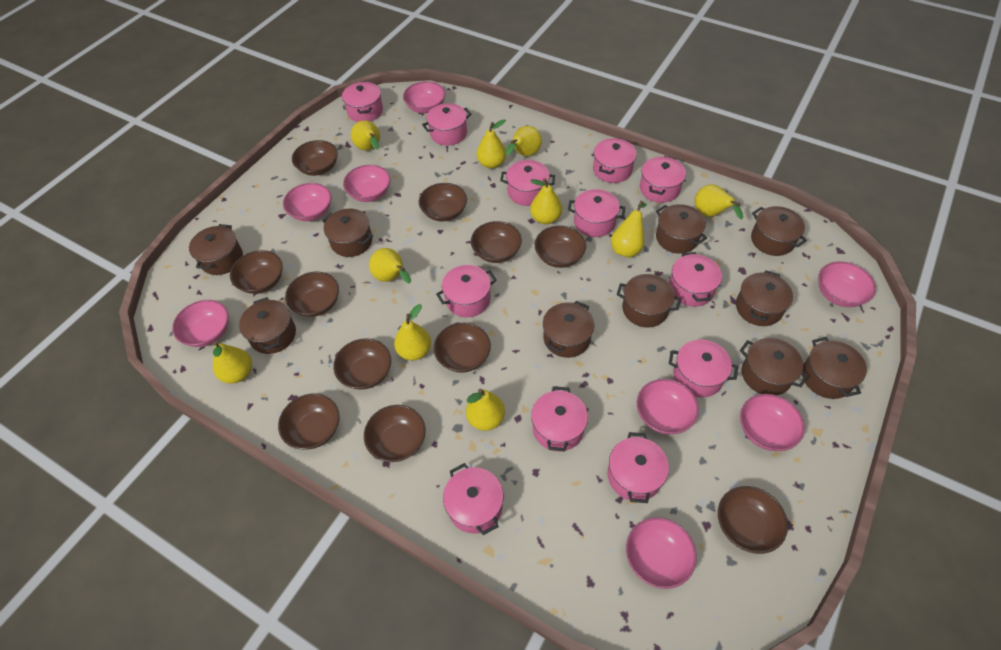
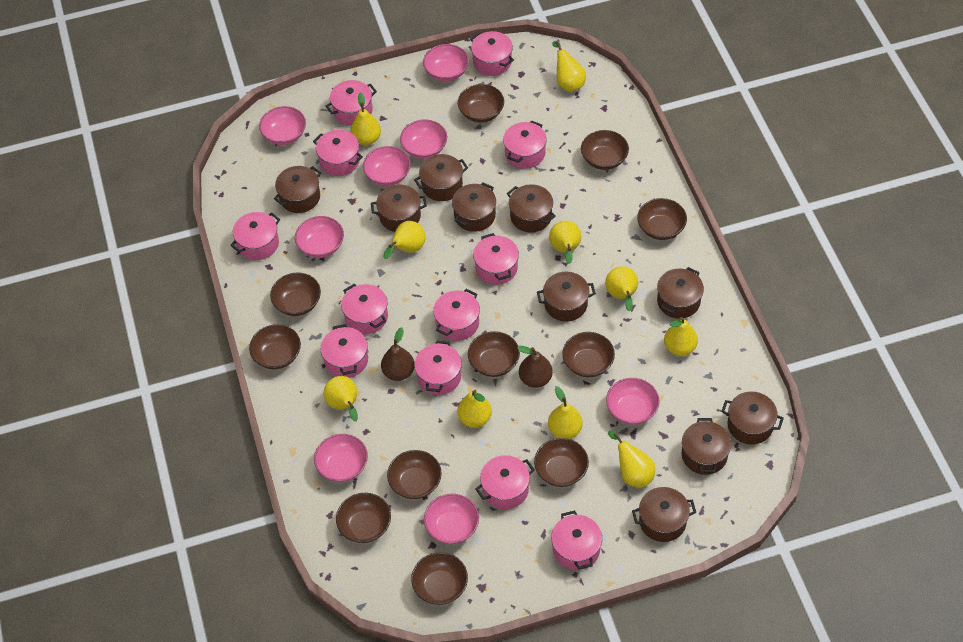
brown pear: 0 -> 2

